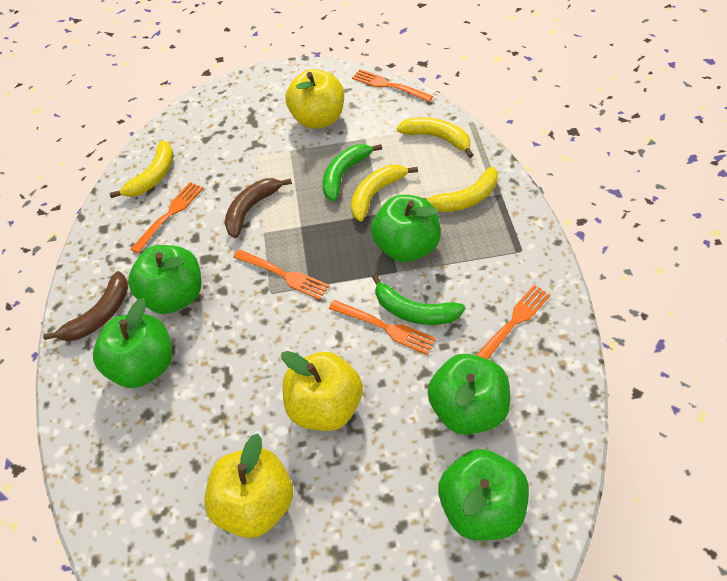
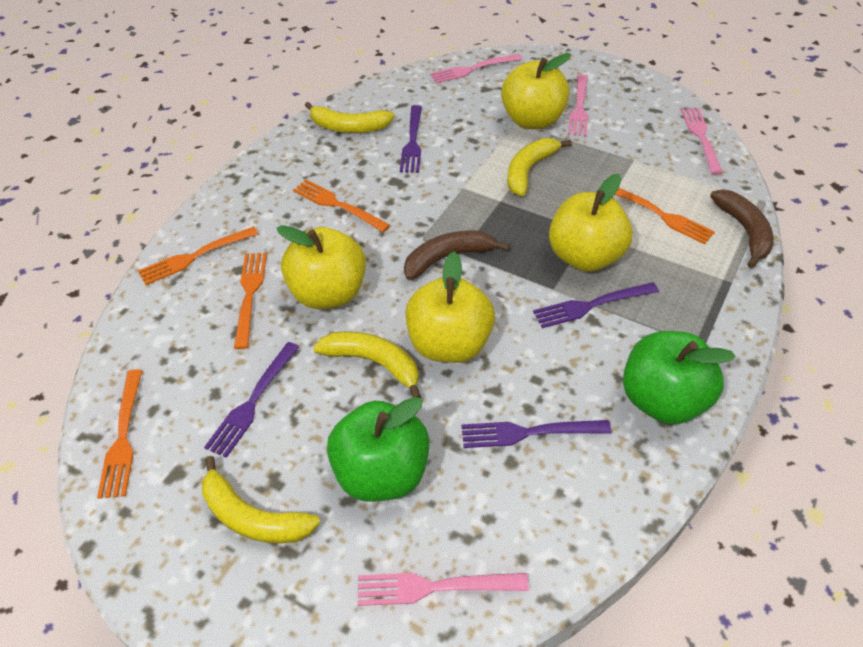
green apple: 5 -> 2
green banana: 2 -> 0
pink fork: 0 -> 4
purple fork: 0 -> 4
yellow apple: 3 -> 4

